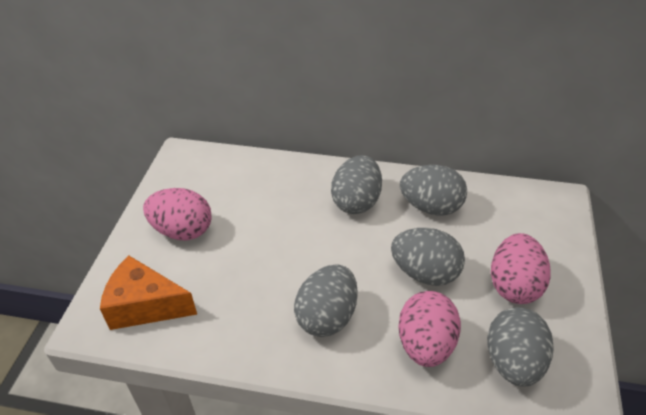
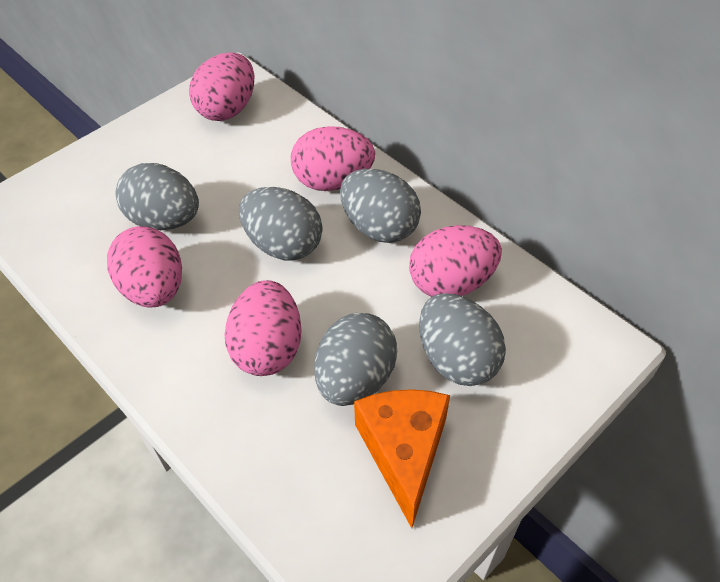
pink egg: 3 -> 5

